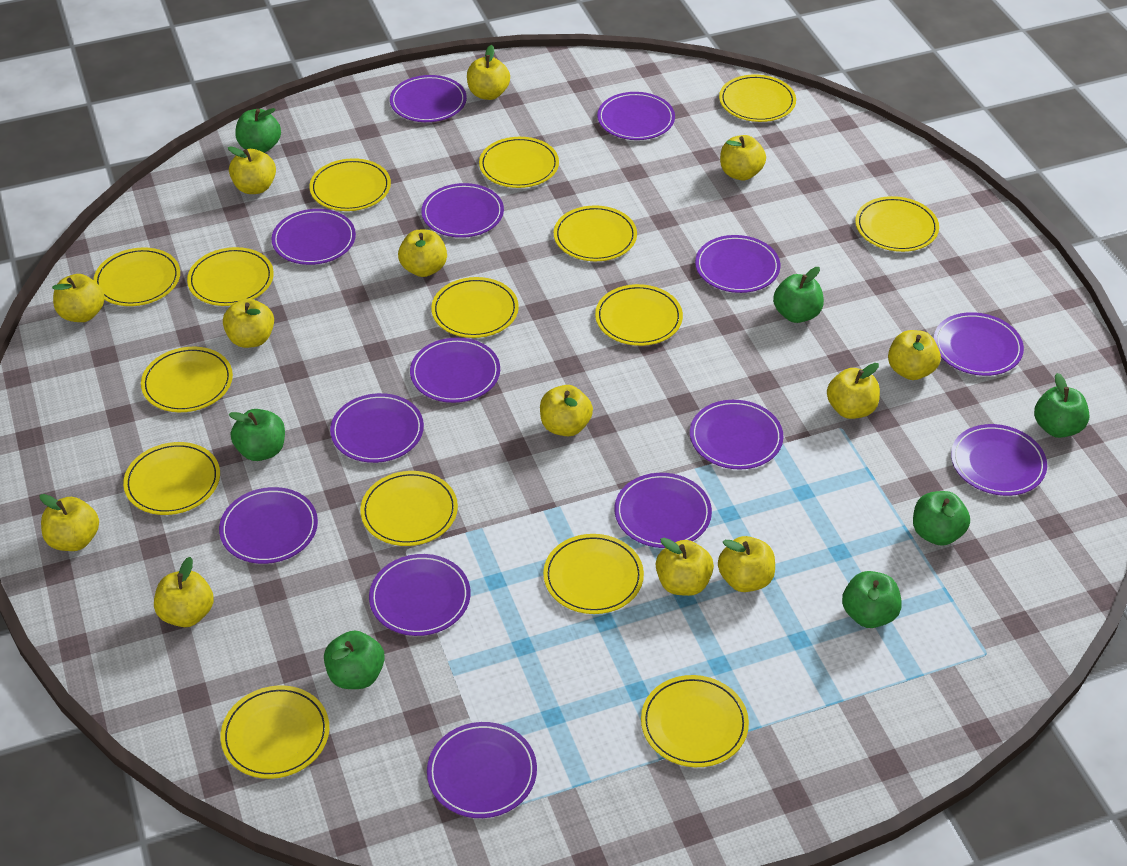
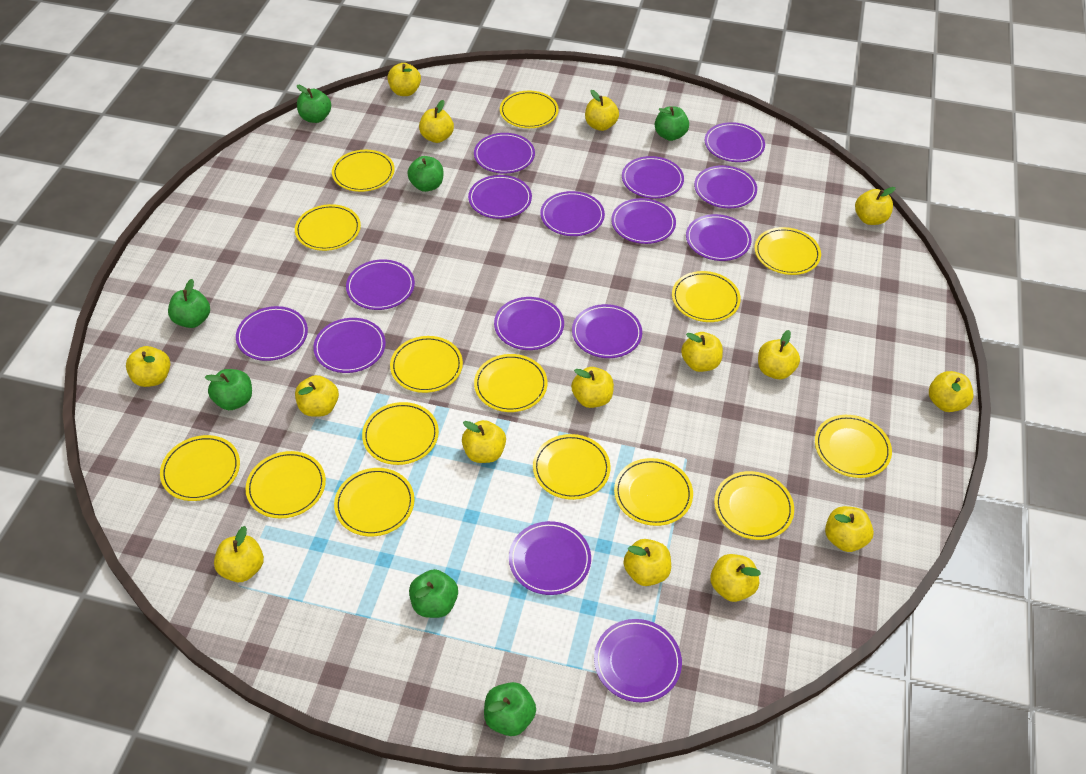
purple plate: 14 -> 15
yellow apple: 13 -> 15

